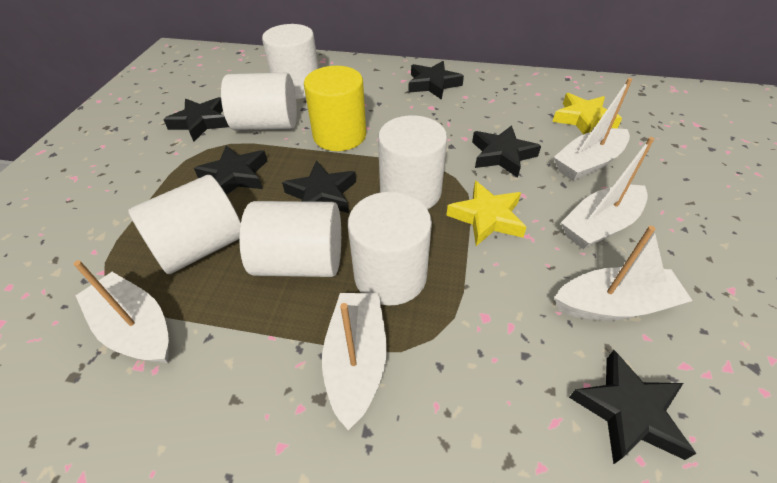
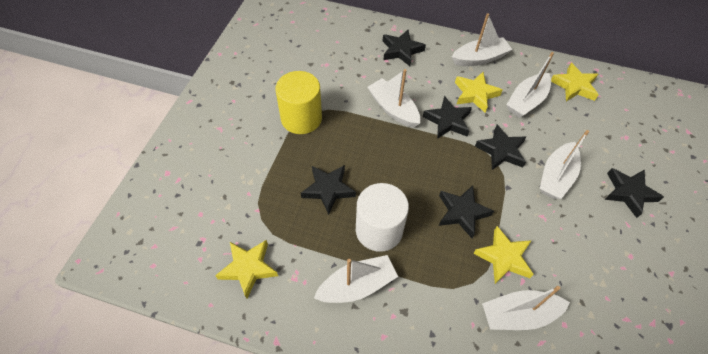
white boat: 5 -> 6
white cylinder: 6 -> 1
yellow star: 2 -> 4

